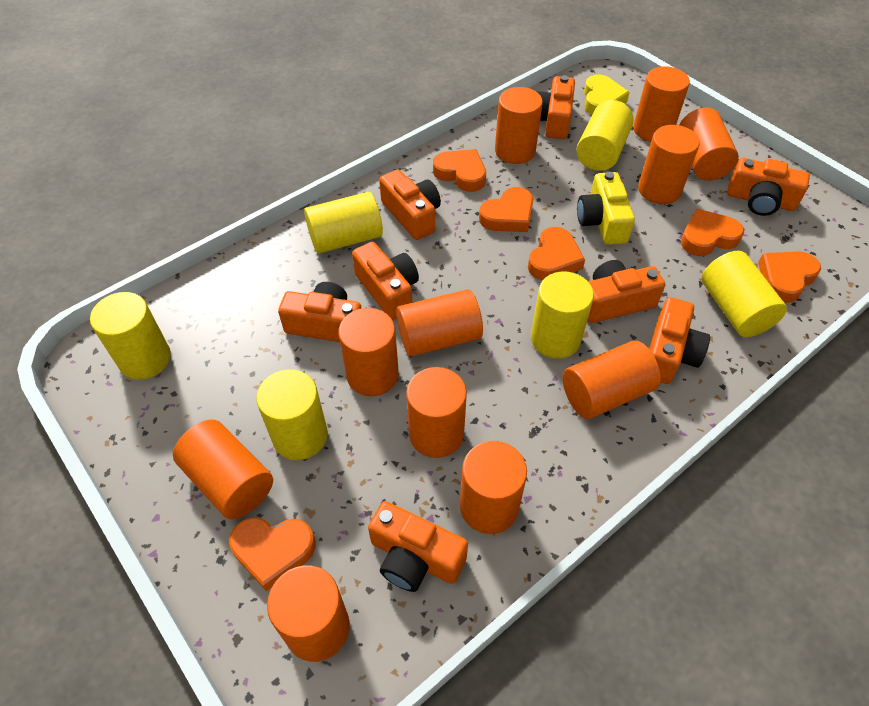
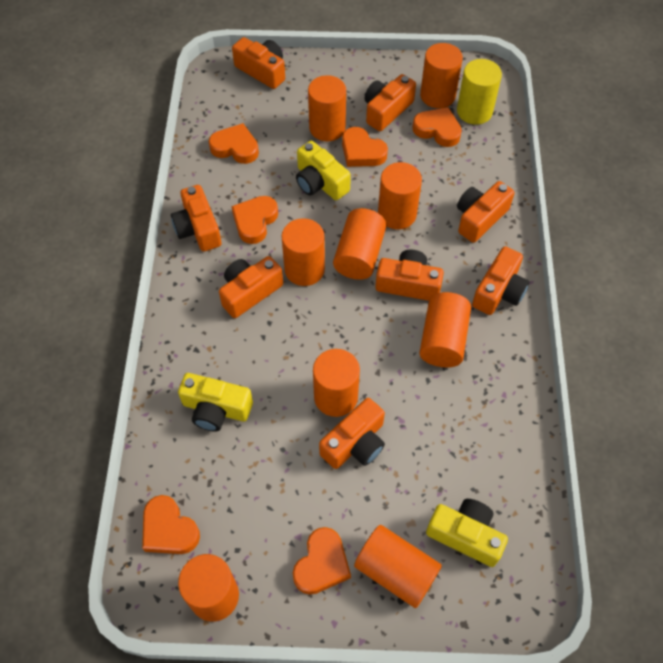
orange cylinder: 11 -> 9
yellow camera: 1 -> 3
yellow cylinder: 6 -> 1
yellow heart: 1 -> 0

